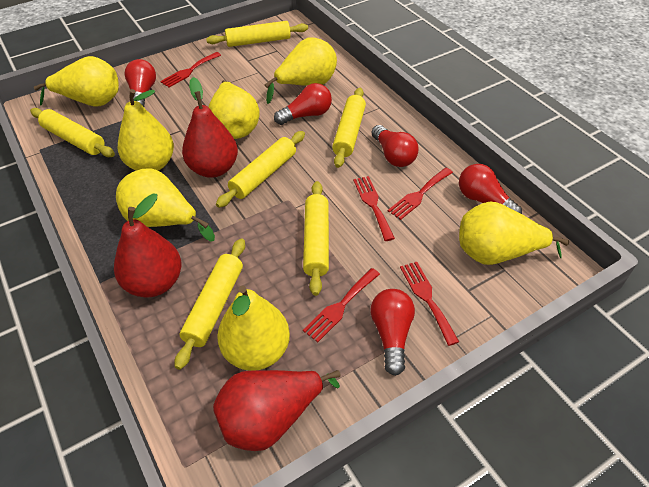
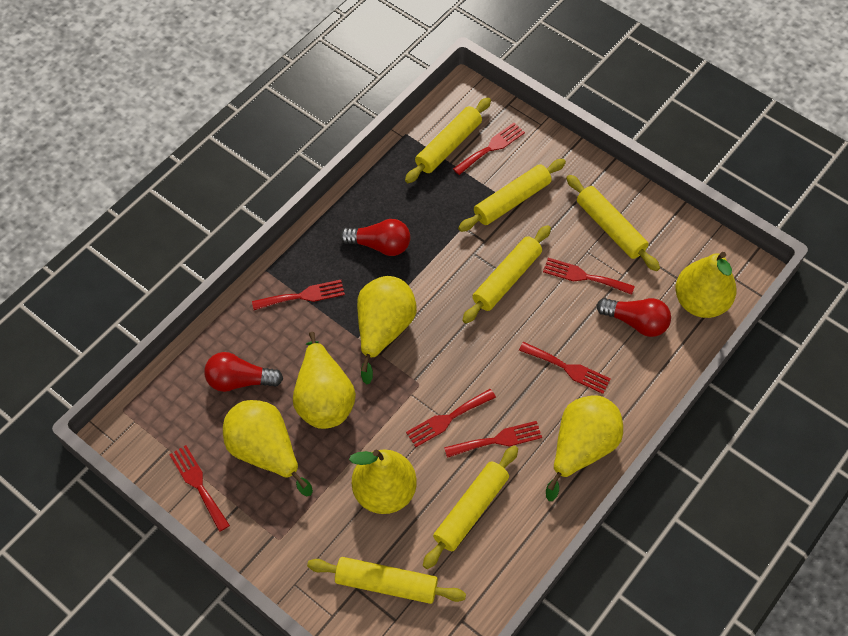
red fork: 5 -> 7
red light bulb: 5 -> 3
red pear: 3 -> 0
yellow pear: 7 -> 6

